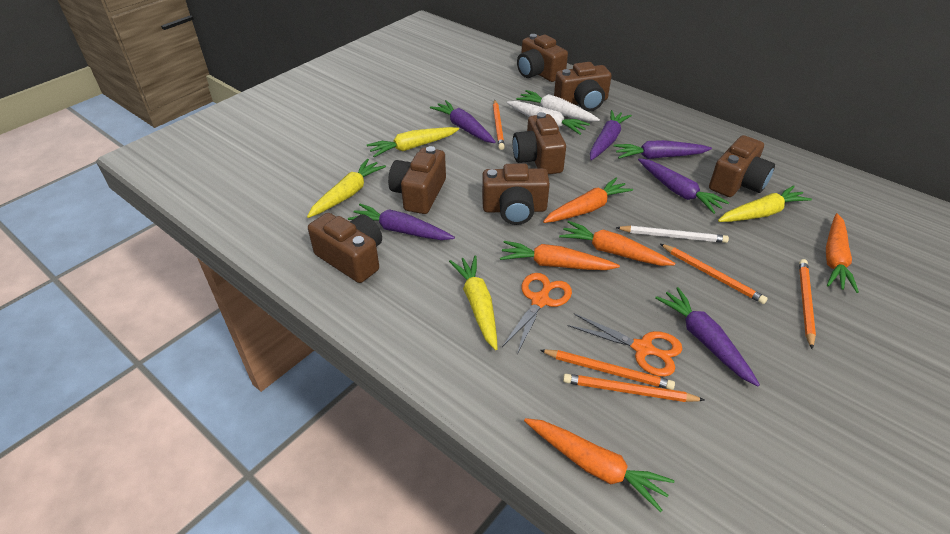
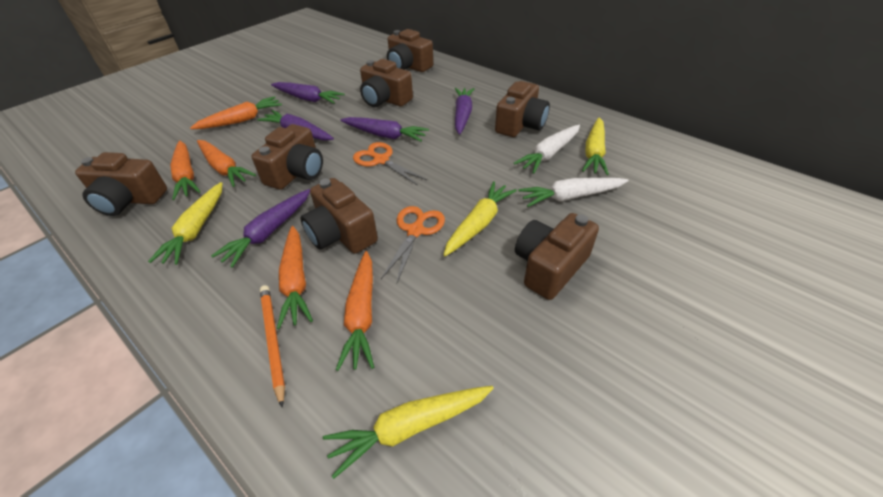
orange pencil: 5 -> 1
purple carrot: 6 -> 5
white pencil: 1 -> 0

